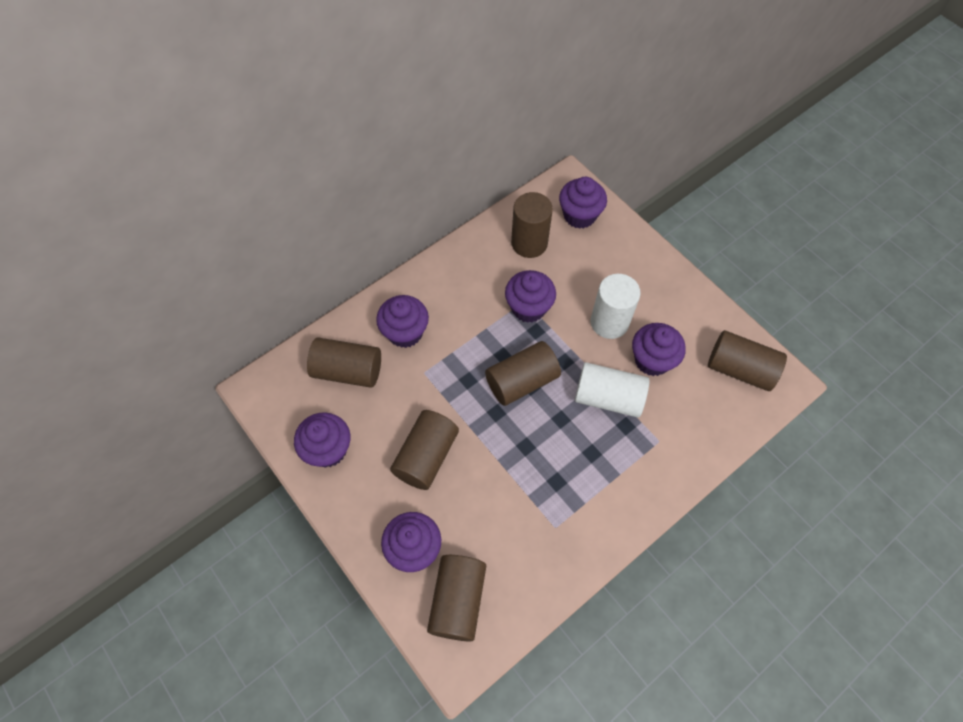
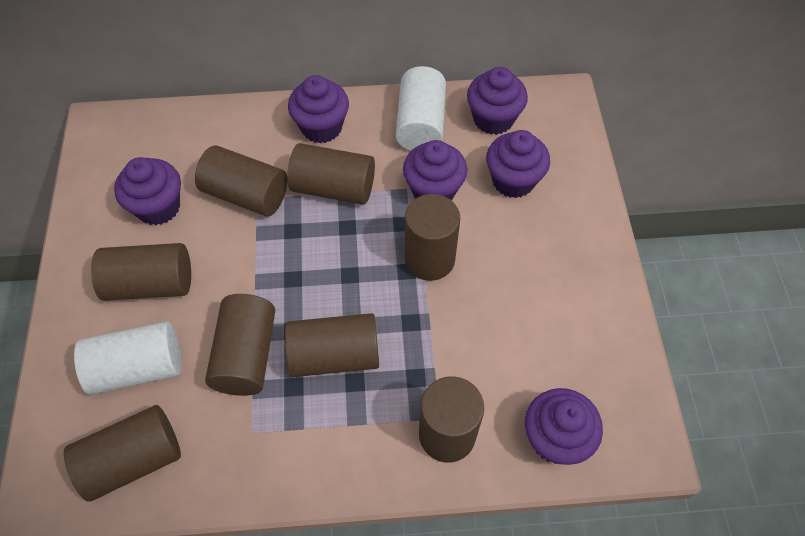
brown cylinder: 6 -> 8

